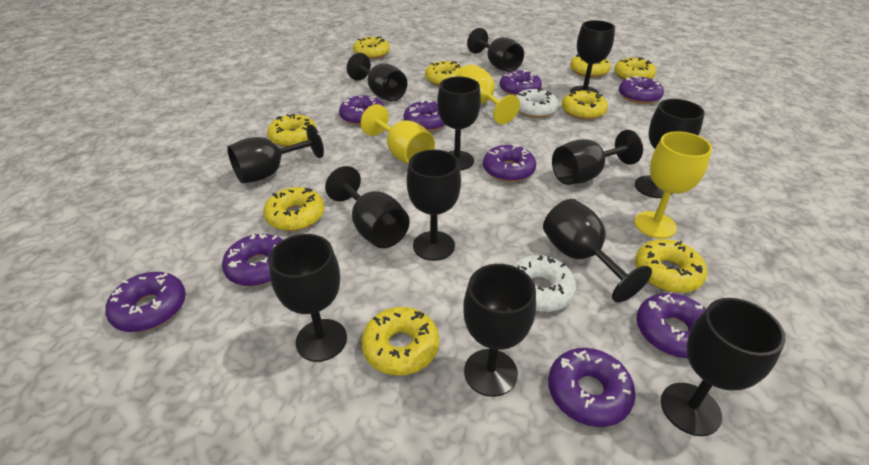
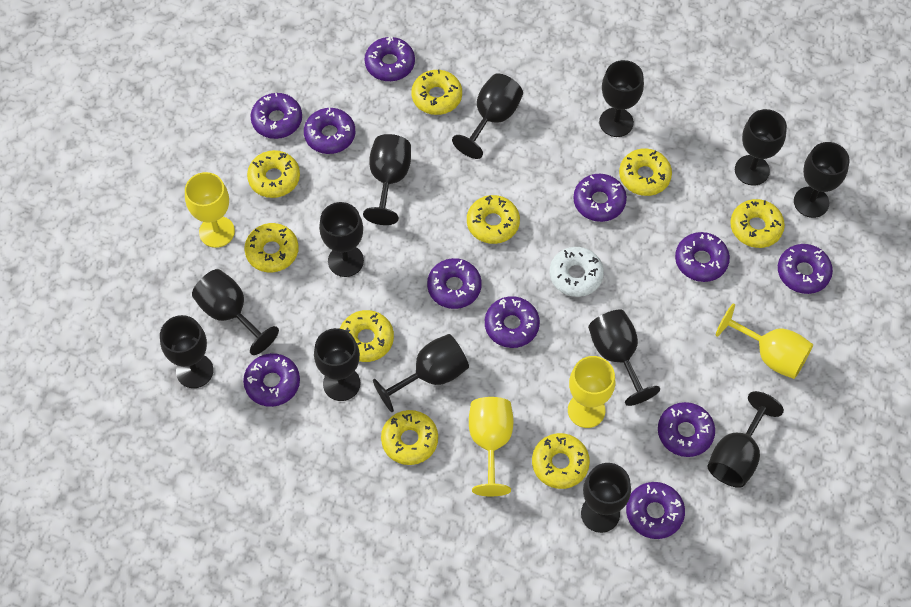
purple donut: 9 -> 11
white donut: 2 -> 1
yellow goblet: 3 -> 4

